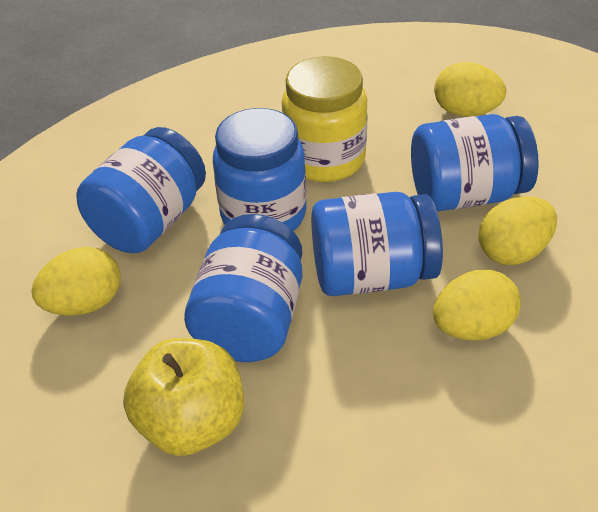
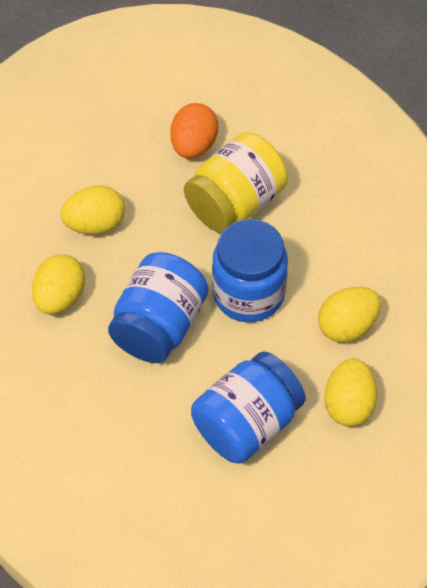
blue jar: 5 -> 3
orange egg: 0 -> 1
yellow apple: 1 -> 0

